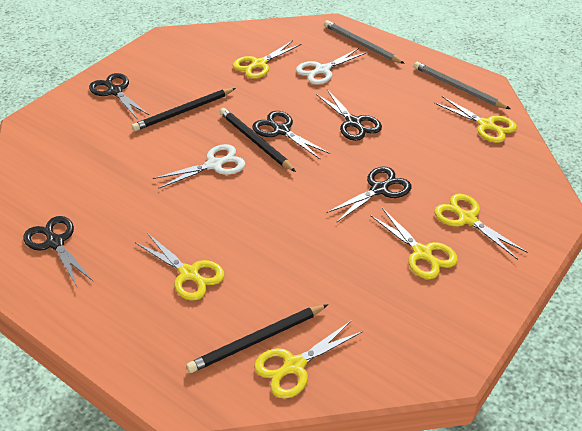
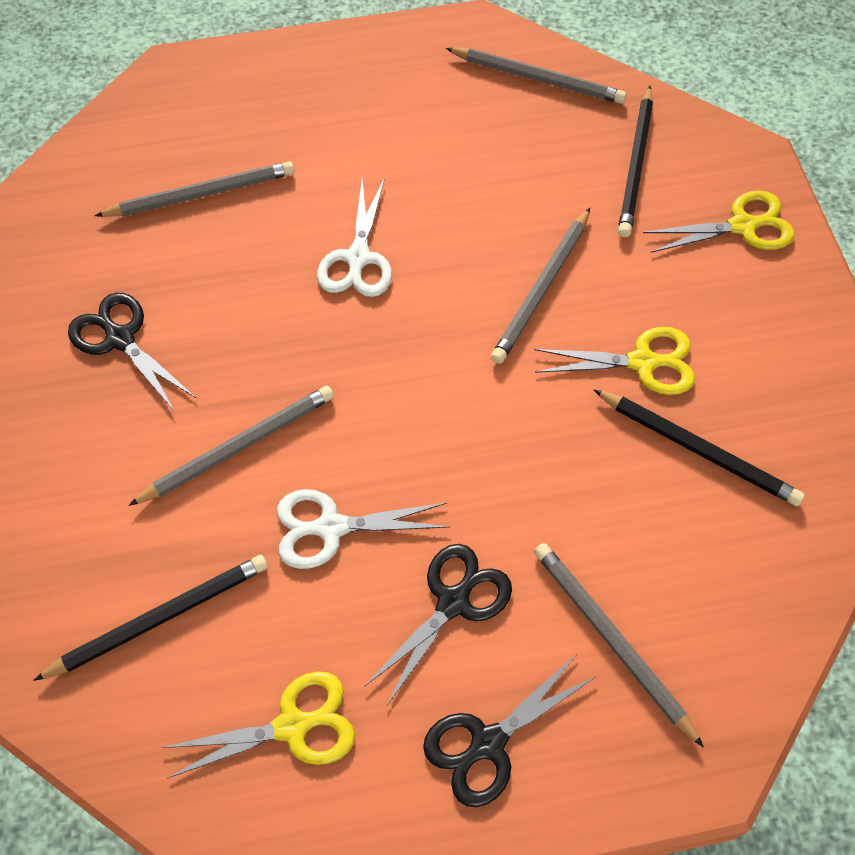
black scissors: 5 -> 3
grey pencil: 2 -> 5
yellow scissors: 6 -> 3

